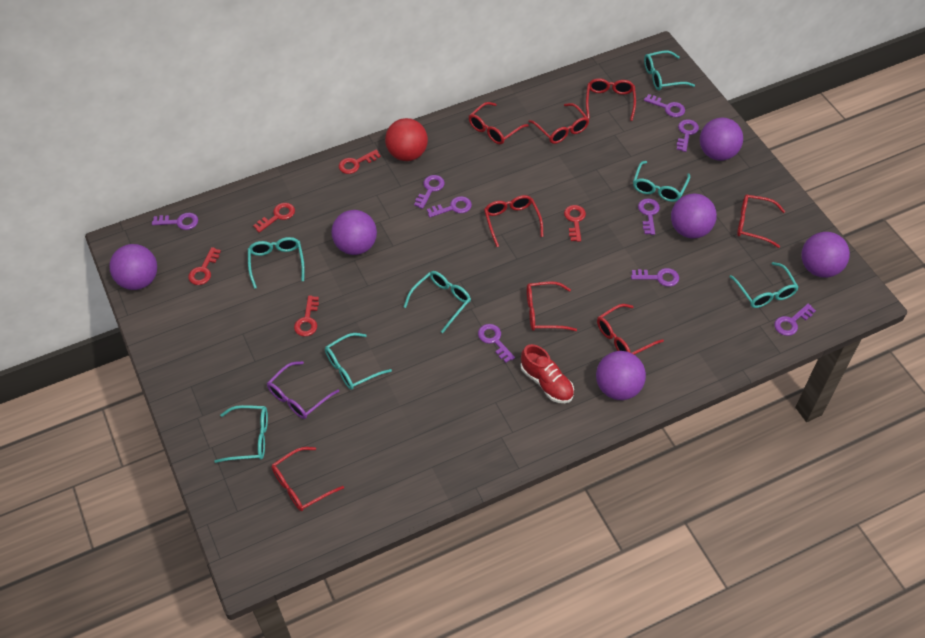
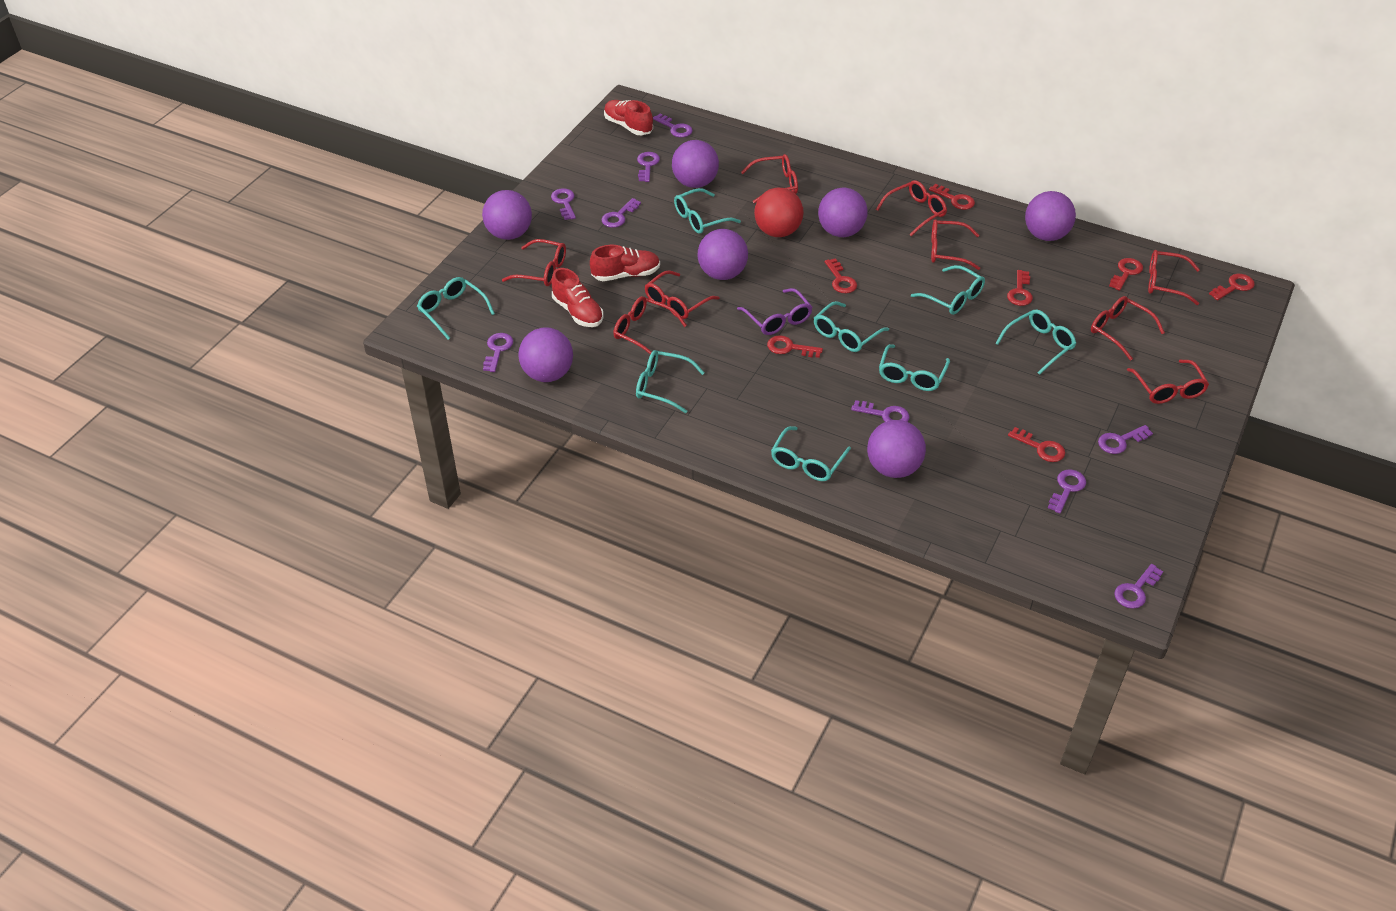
purple ball: 6 -> 7
red glasses: 8 -> 9
red key: 5 -> 7
red shoe: 1 -> 3
turquoise glasses: 7 -> 8

